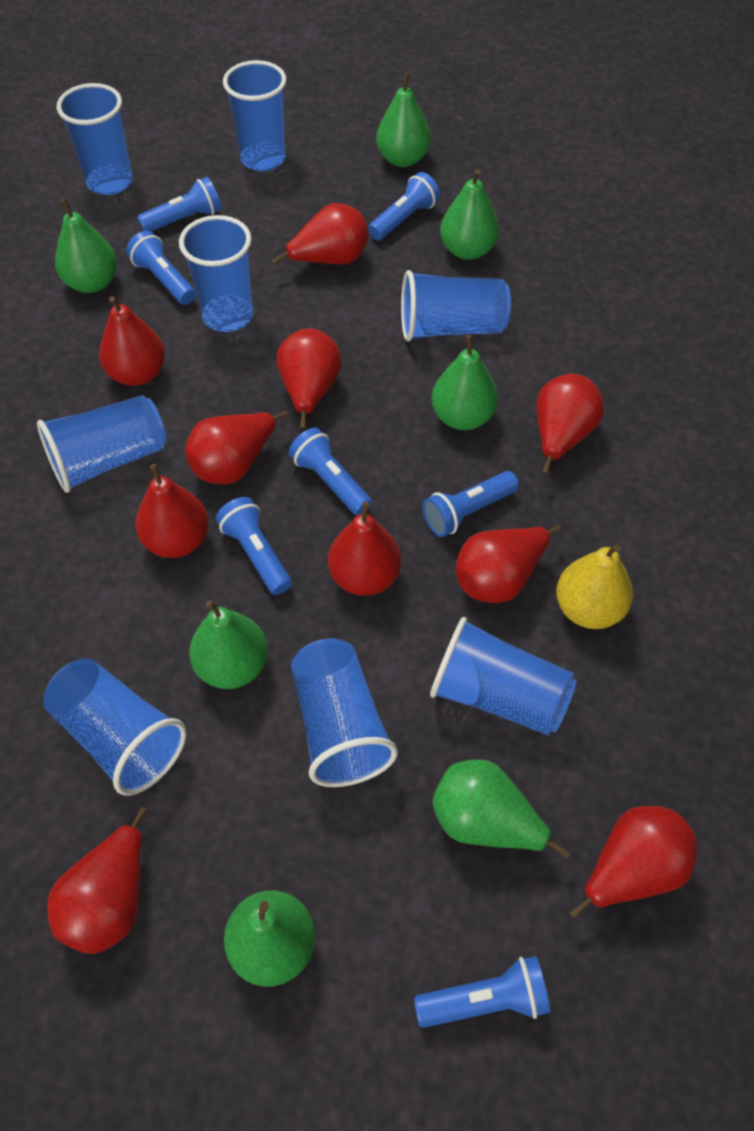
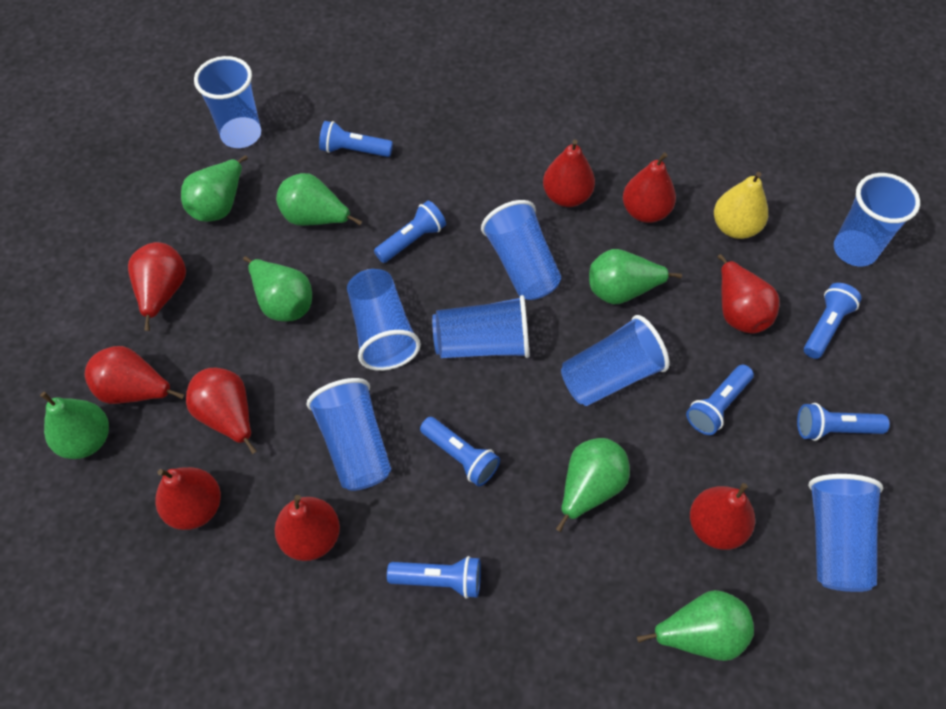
red pear: 10 -> 9

